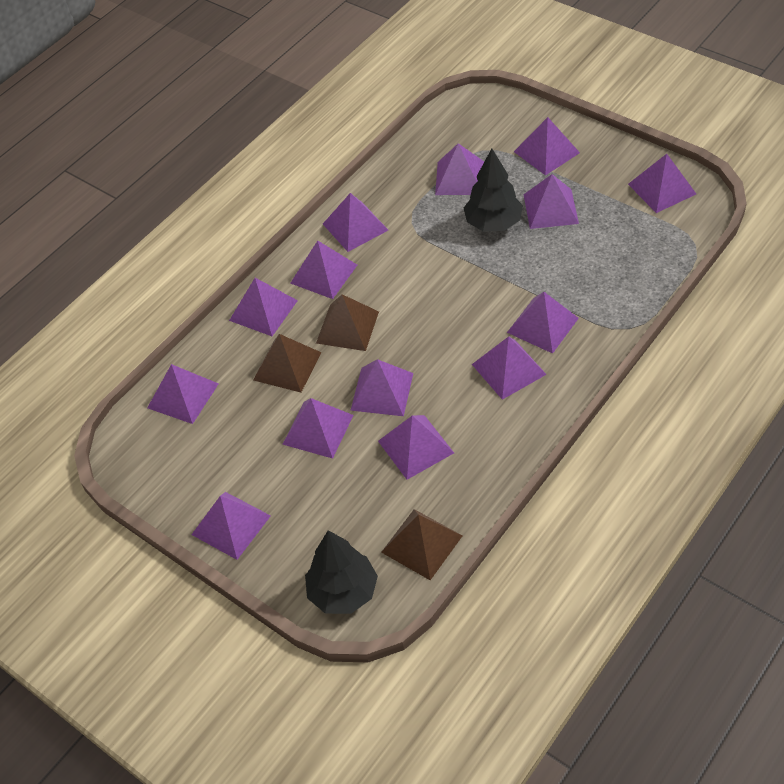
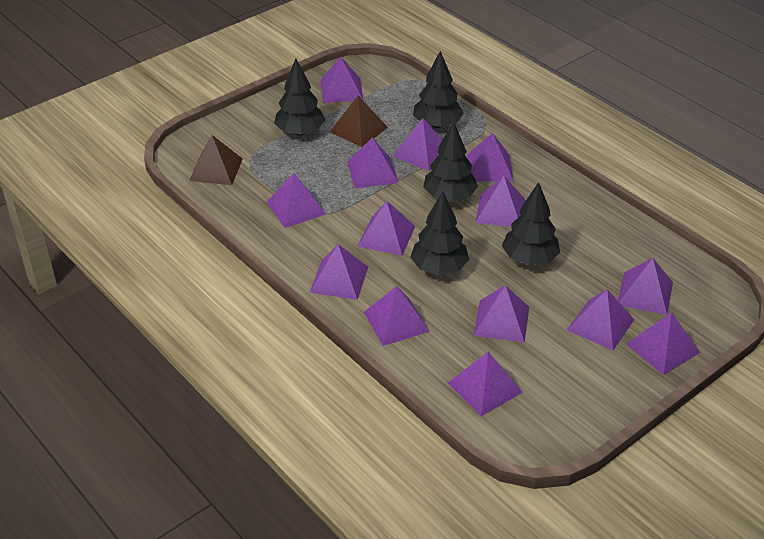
black tree: 2 -> 5
brown pyramid: 3 -> 2

